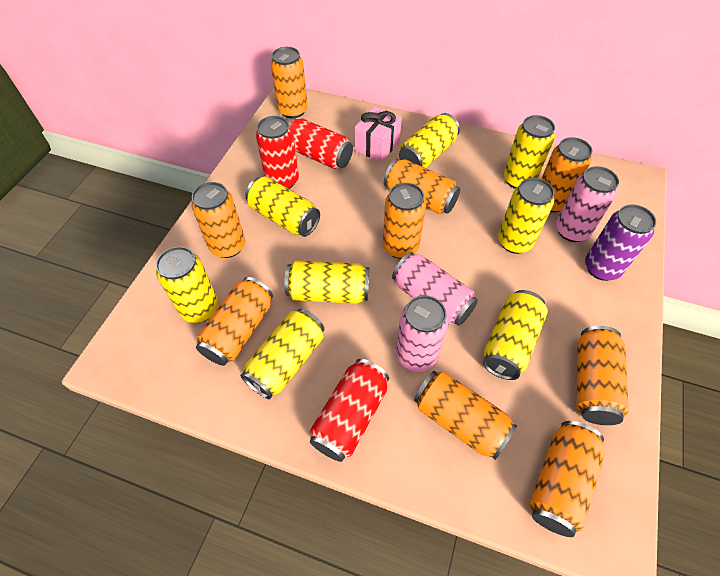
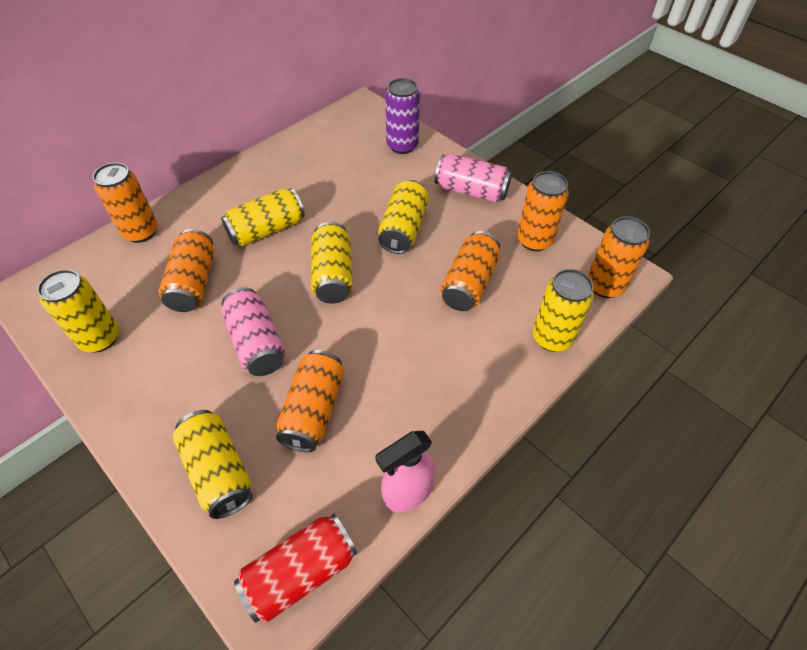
orange can: 9 -> 6
pink can: 3 -> 2
pink gift: 1 -> 0
pink spray bottle: 0 -> 1
red can: 3 -> 1
yellow can: 8 -> 6

